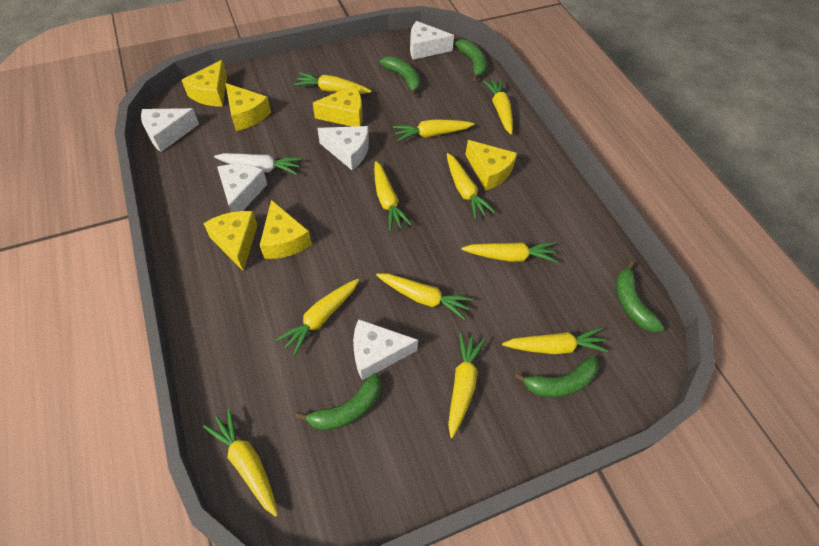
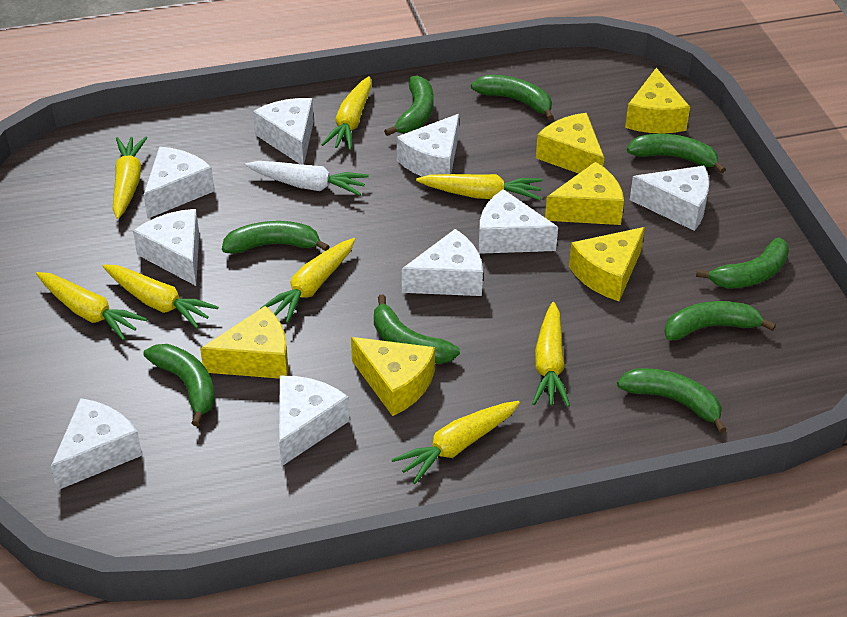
green banana: 5 -> 9
white cheese: 5 -> 9
yellow carrot: 11 -> 8

